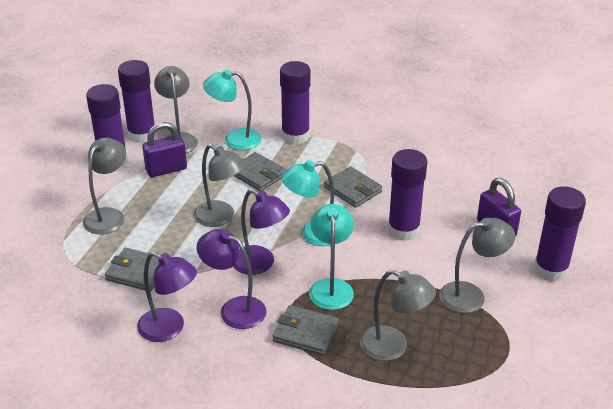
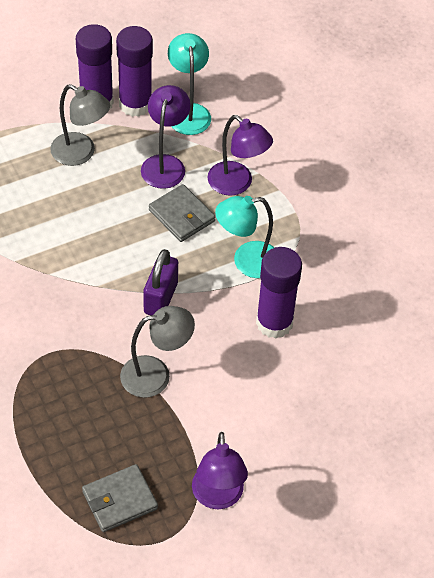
grey lamp: 5 -> 2
grey wallet: 4 -> 2
purple glue stick: 5 -> 3
purple padlock: 2 -> 1
turquoise lamp: 3 -> 2

